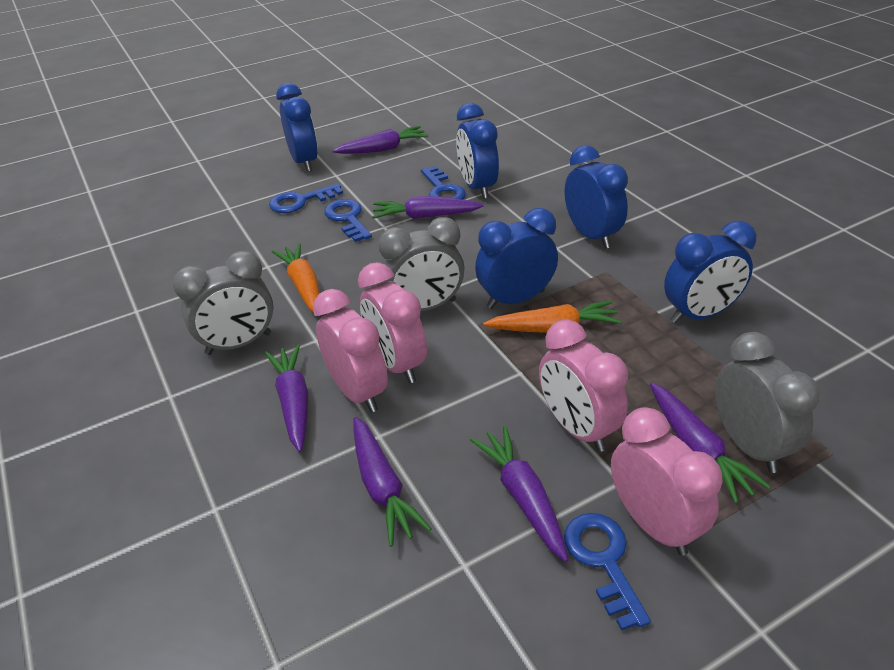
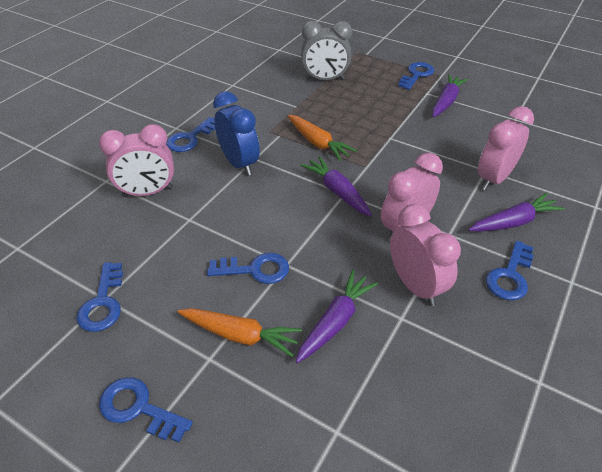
blue clock: 5 -> 1
blue key: 4 -> 6
grey clock: 3 -> 1
purple carrot: 6 -> 4

